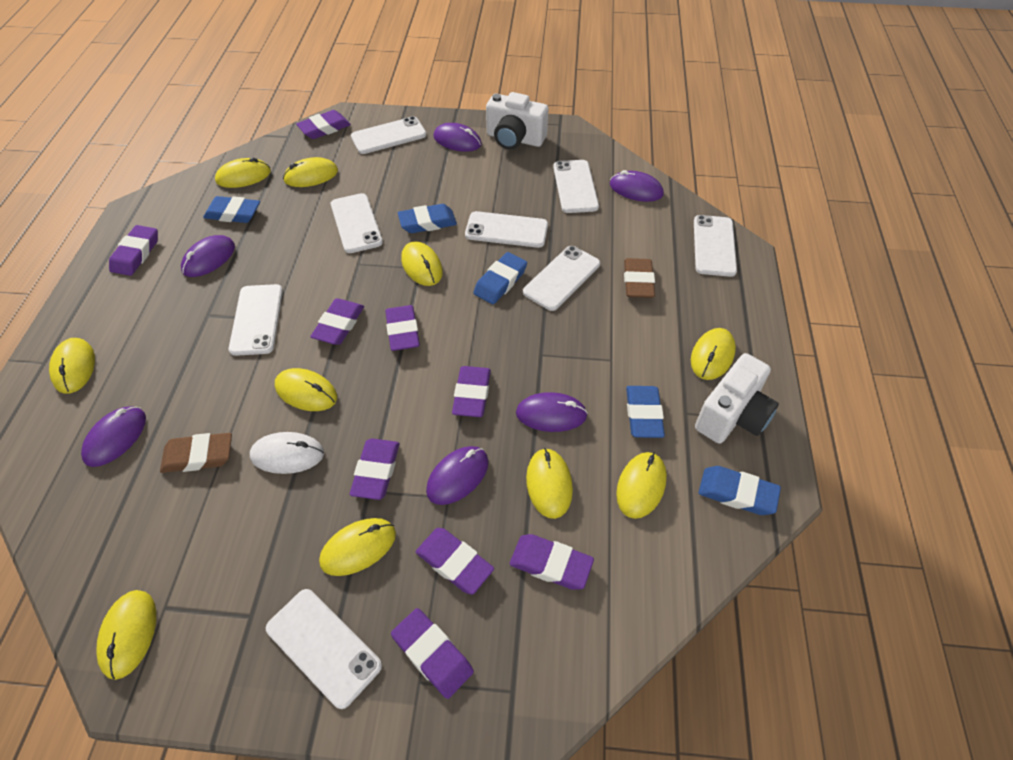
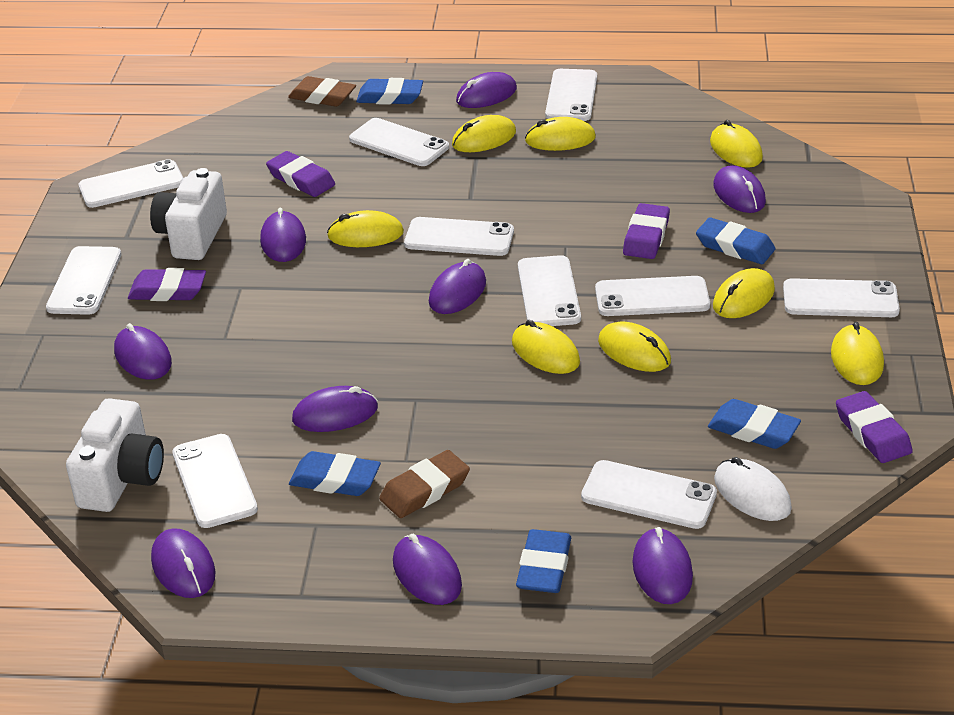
purple eraser: 9 -> 4
purple mouse: 6 -> 9
white phone: 8 -> 10
yellow mouse: 10 -> 8

